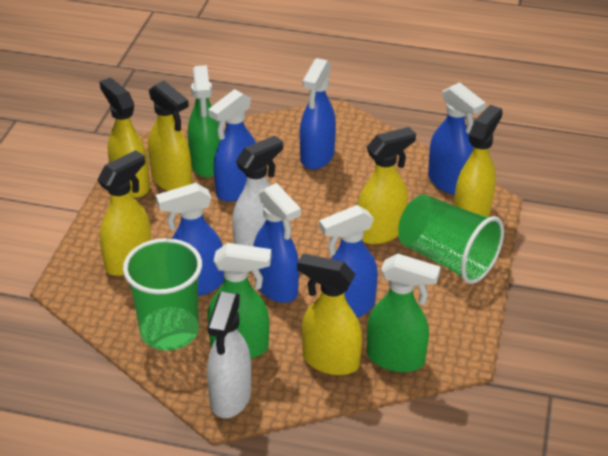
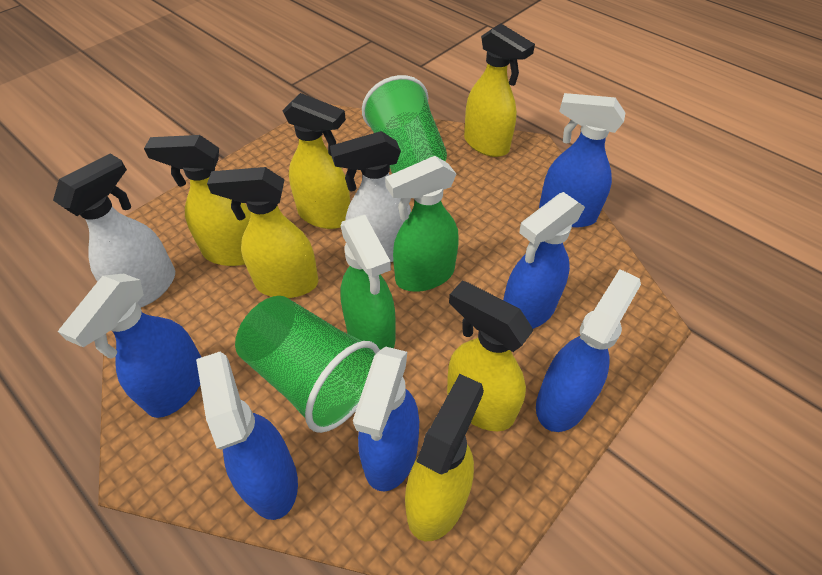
green spray bottle: 3 -> 2

